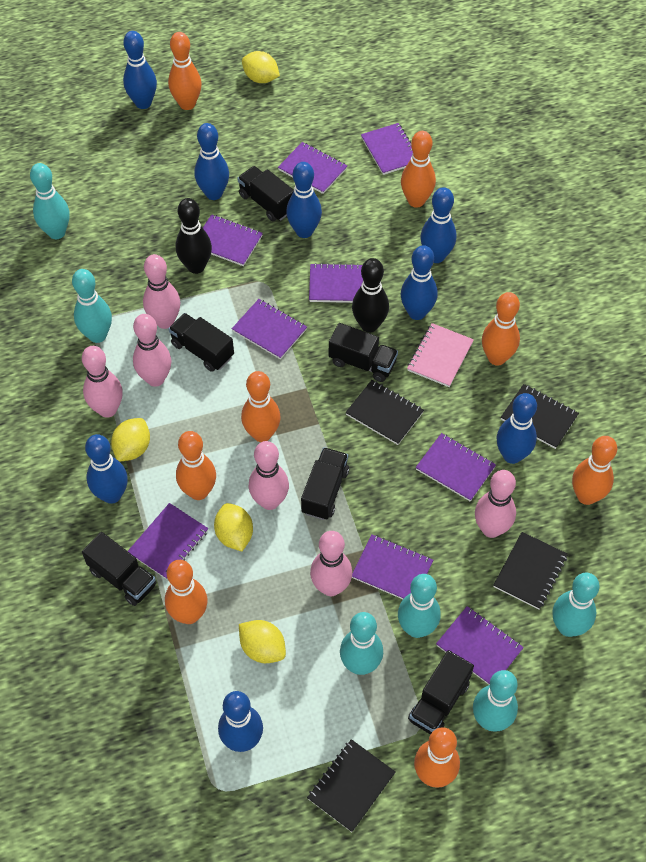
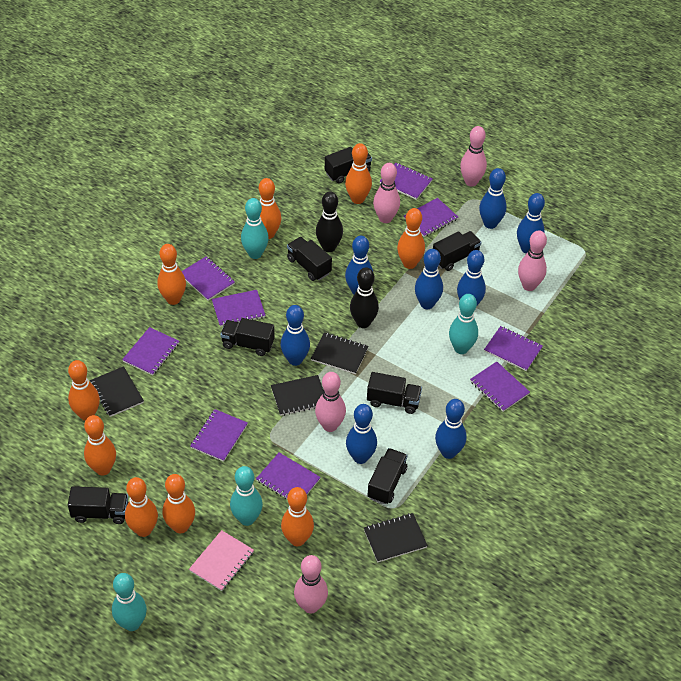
black truck: 6 -> 7
orange bowling pin: 8 -> 9
pink bowling pin: 6 -> 5
turquoise bowling pin: 6 -> 4
yellow lemon: 4 -> 0

